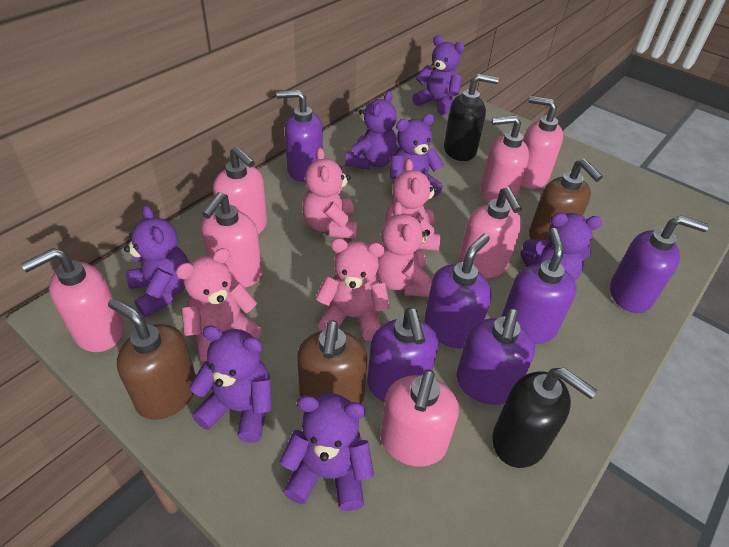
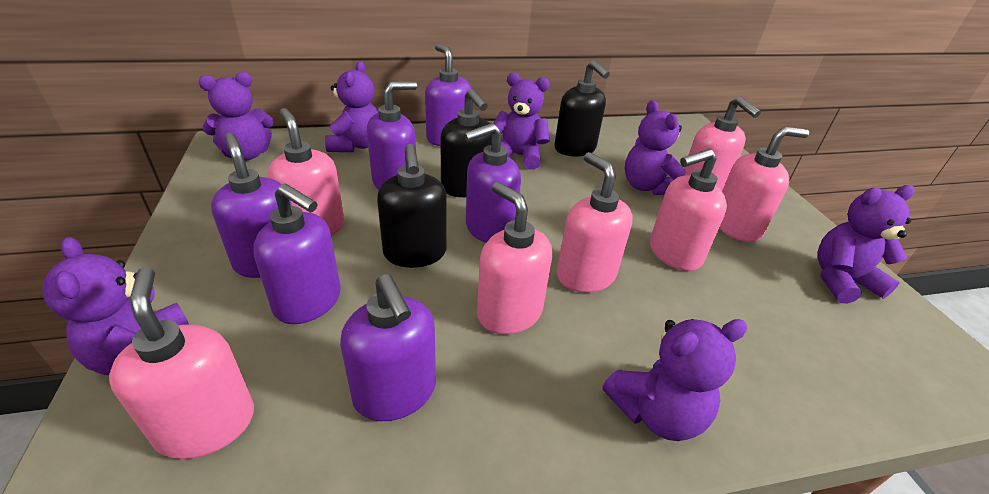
black soap dispenser: 2 -> 3
brown soap dispenser: 3 -> 0
pink teddy bear: 5 -> 0

